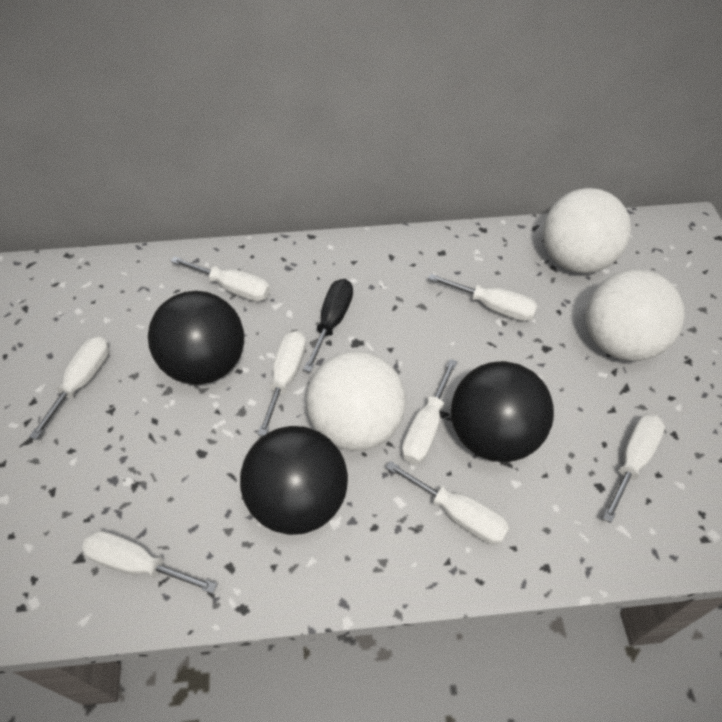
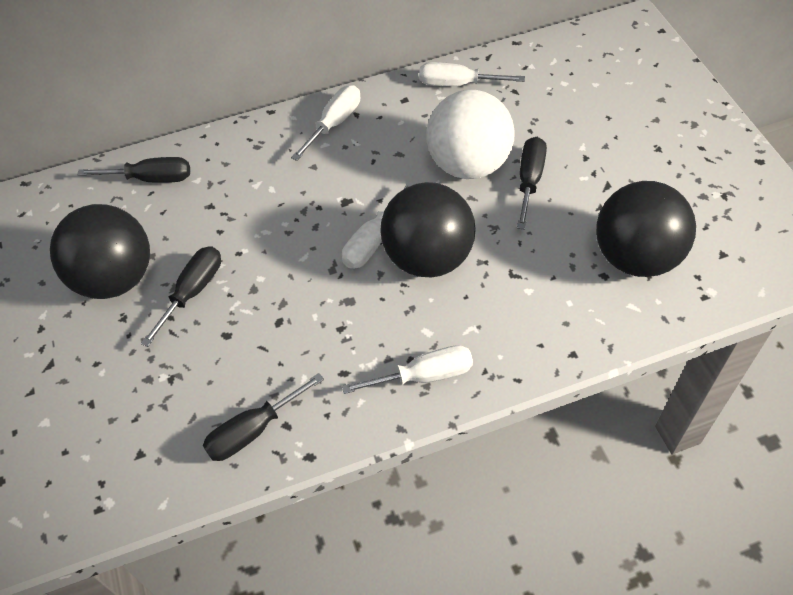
black screwdriver: 1 -> 4
white ball: 3 -> 1
white screwdriver: 8 -> 4

